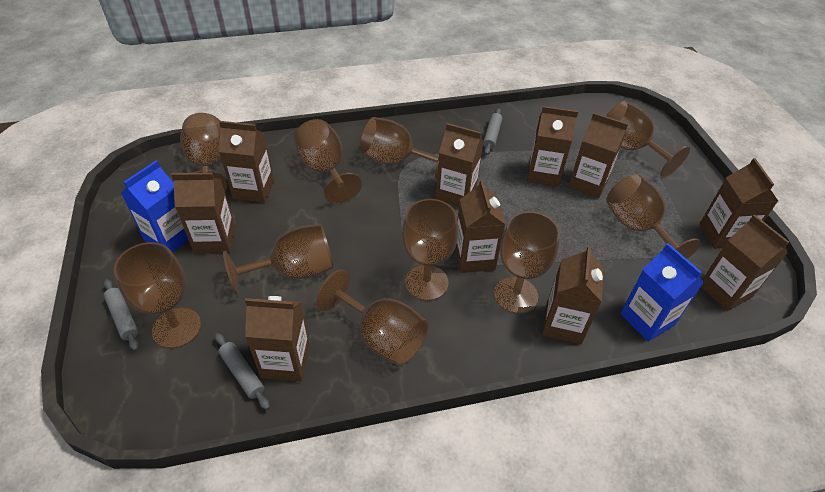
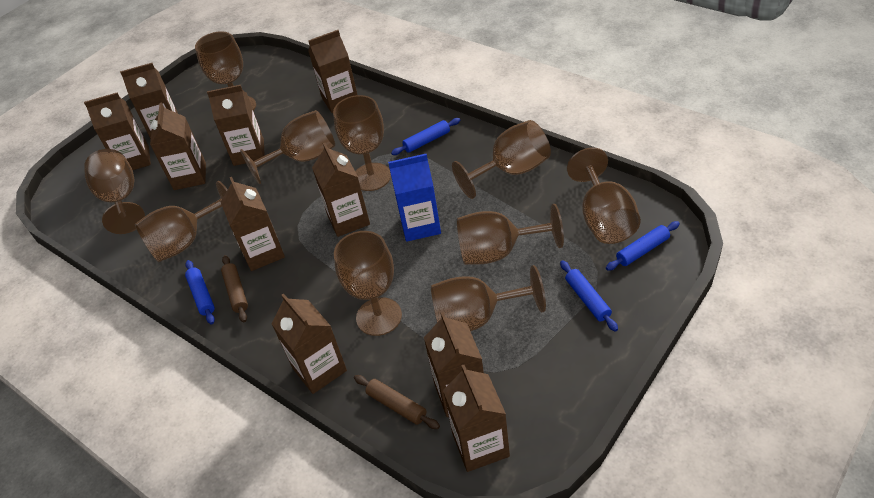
blue carton: 2 -> 1
blue rolling pin: 0 -> 4
brown rolling pin: 0 -> 2
grey rolling pin: 3 -> 0

